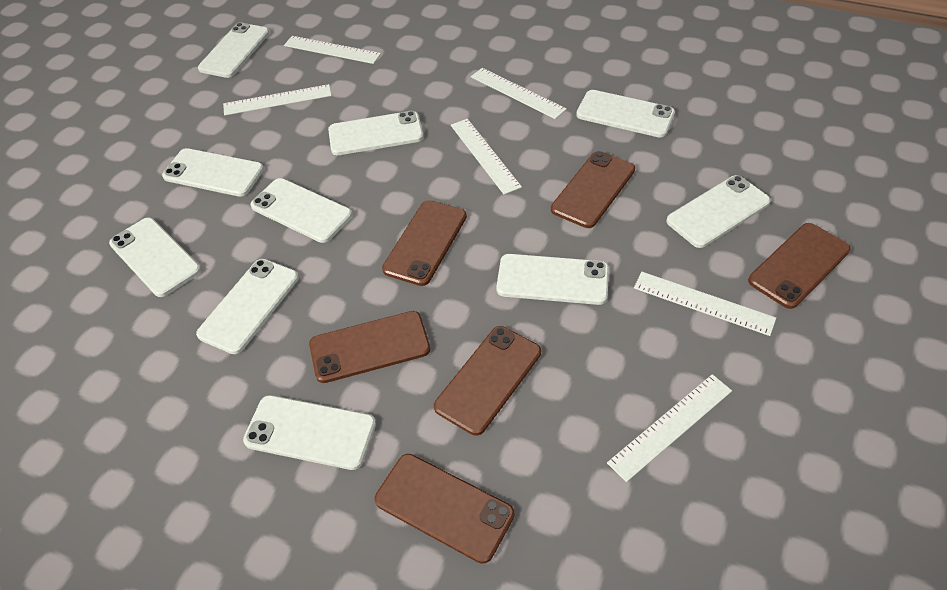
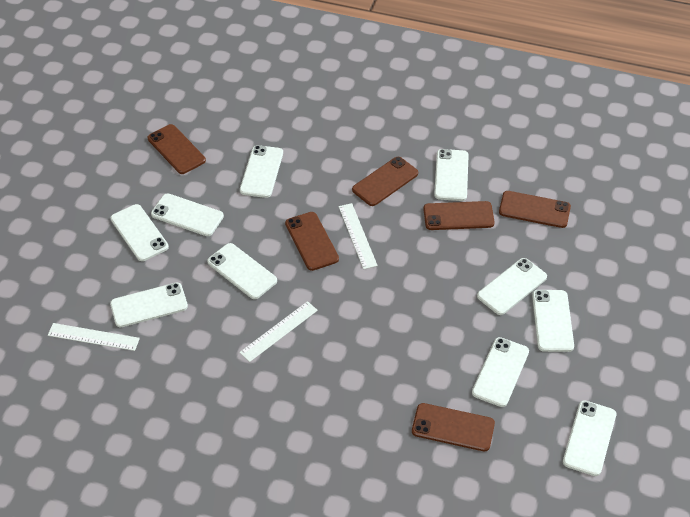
white ruler: 6 -> 3

